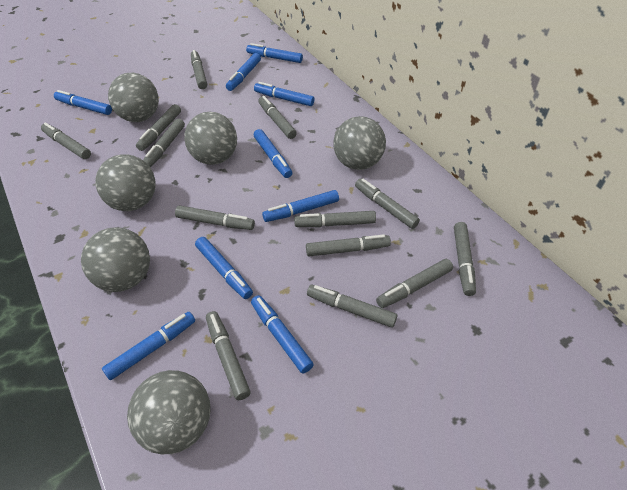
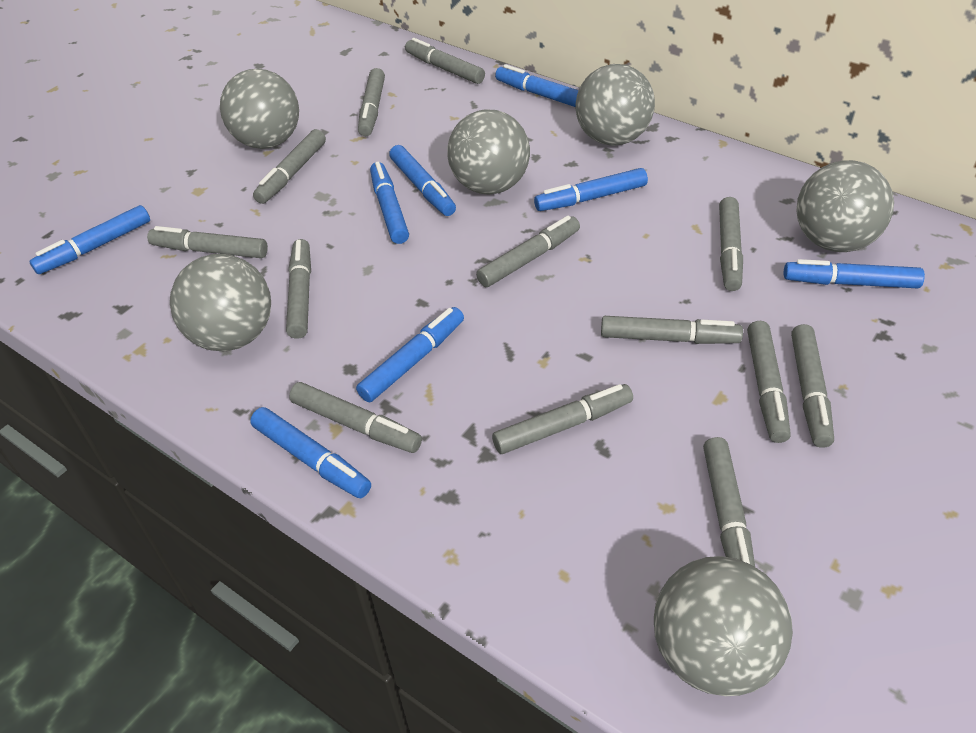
blue marker: 9 -> 8

